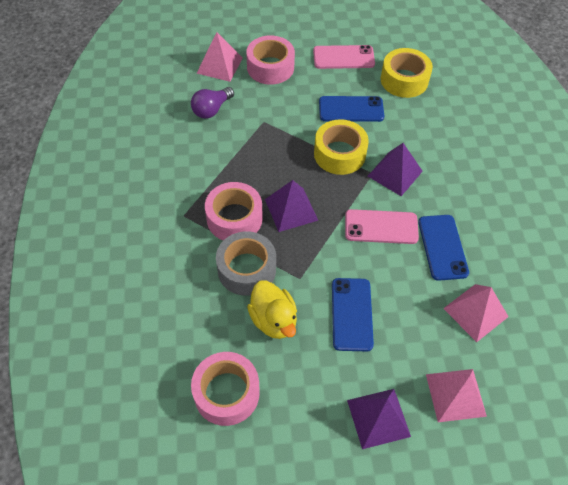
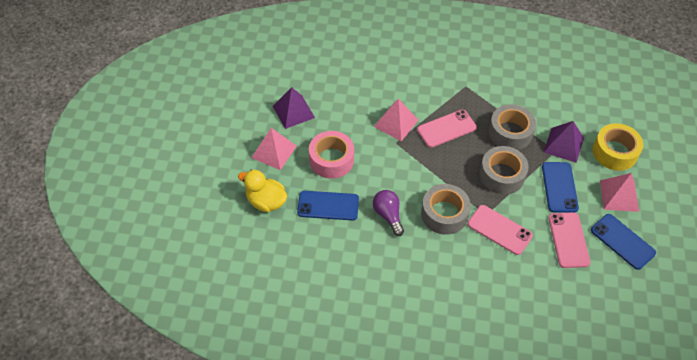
grey tape: 1 -> 3
pink phone: 2 -> 3
pink tape: 3 -> 1
purple pyramid: 3 -> 2
yellow tape: 2 -> 1

